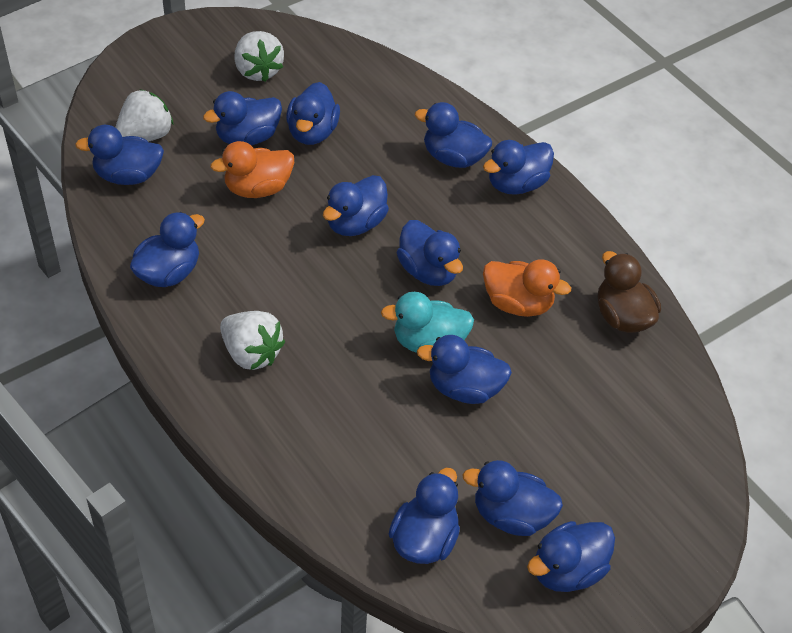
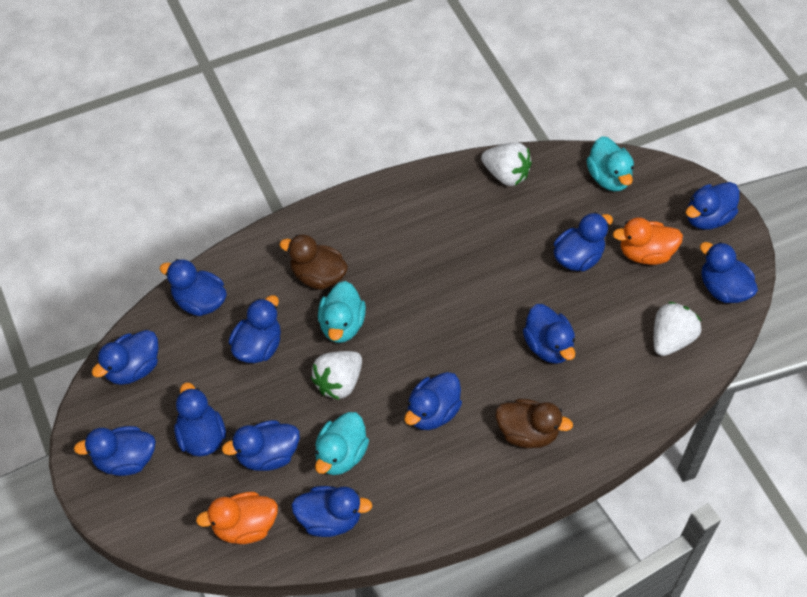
brown duck: 1 -> 2
turquoise duck: 1 -> 3

